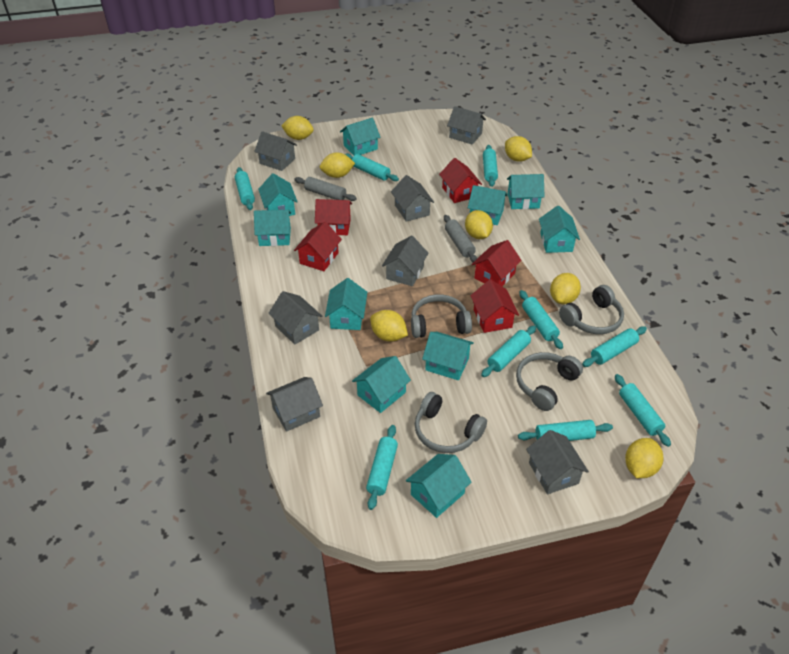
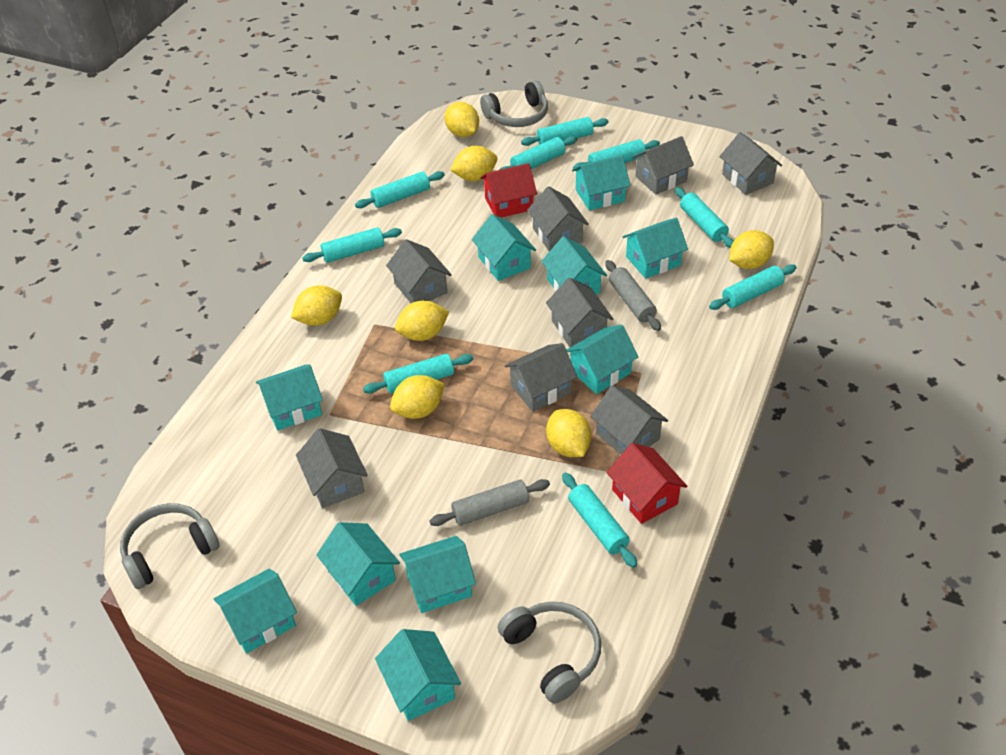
grey headphones: 4 -> 3
grey house: 7 -> 8
red house: 5 -> 2

